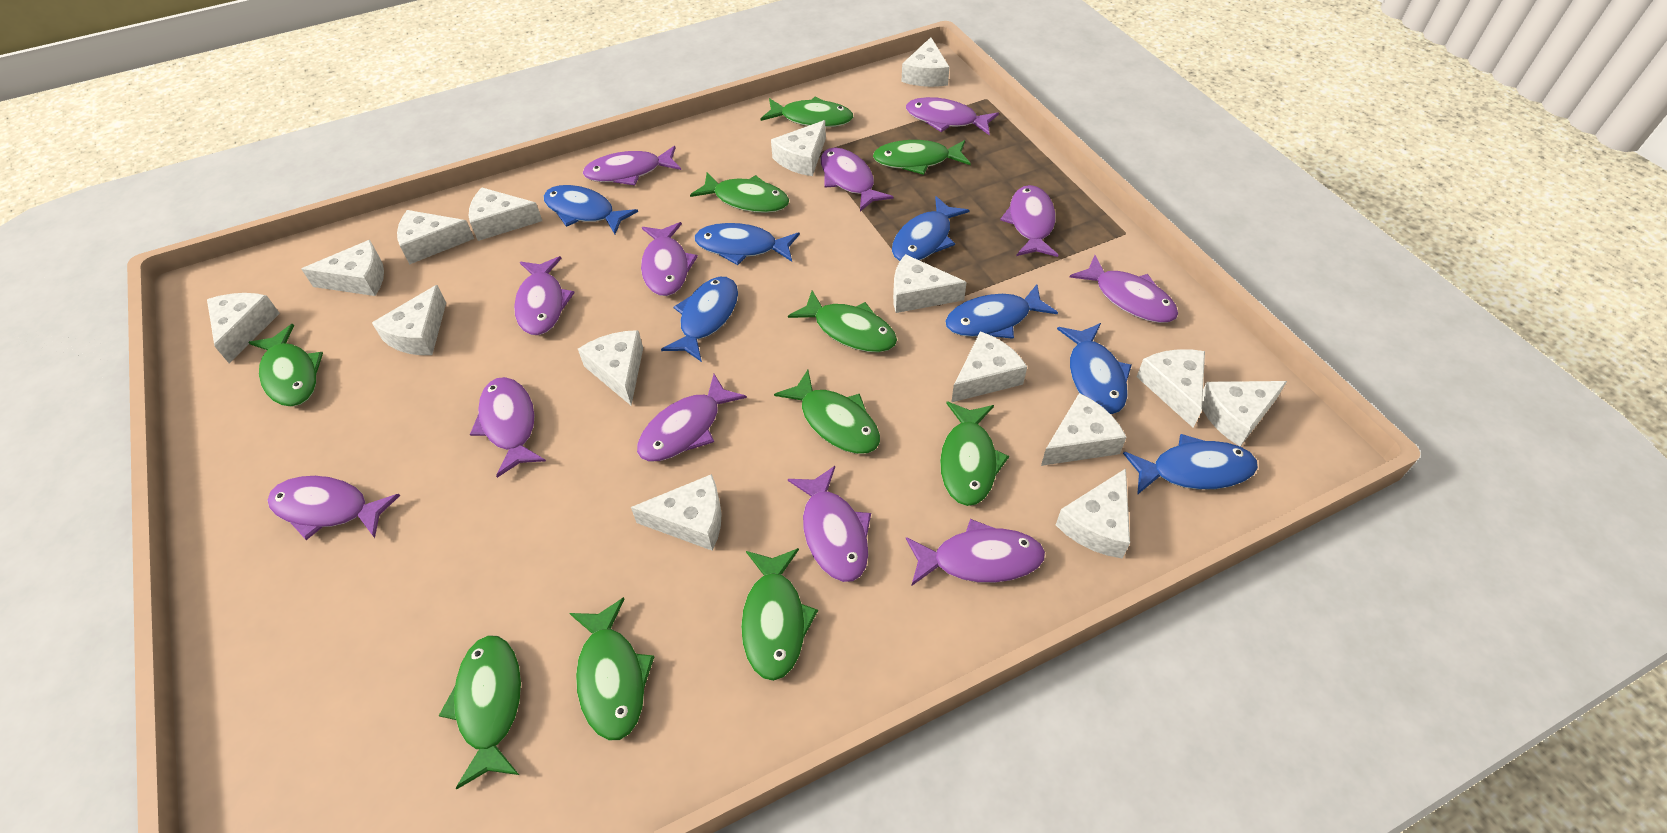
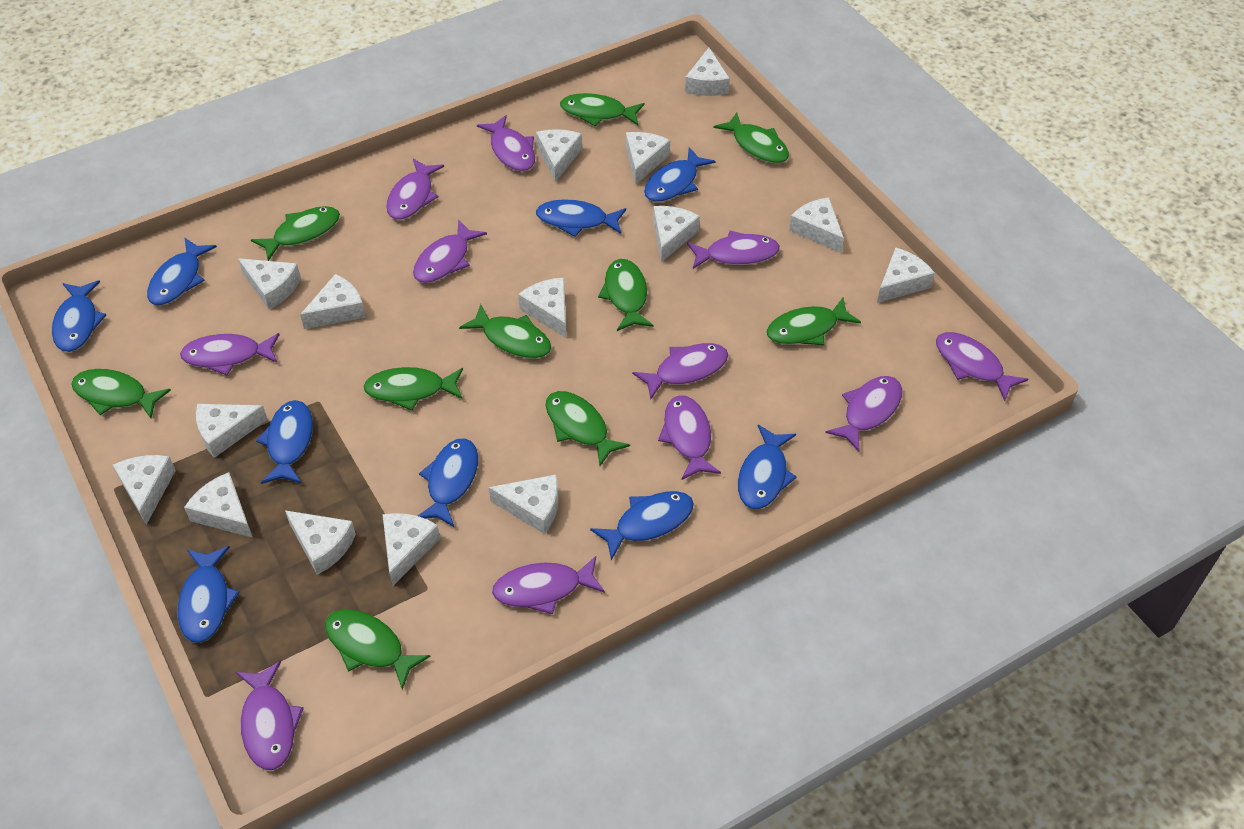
blue fish: 7 -> 9
purple fish: 12 -> 11

